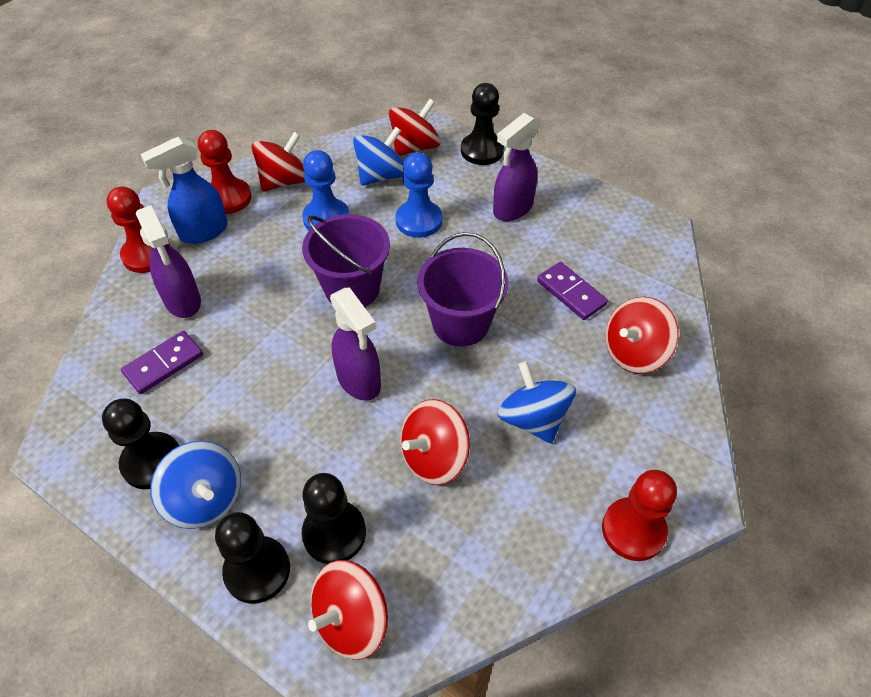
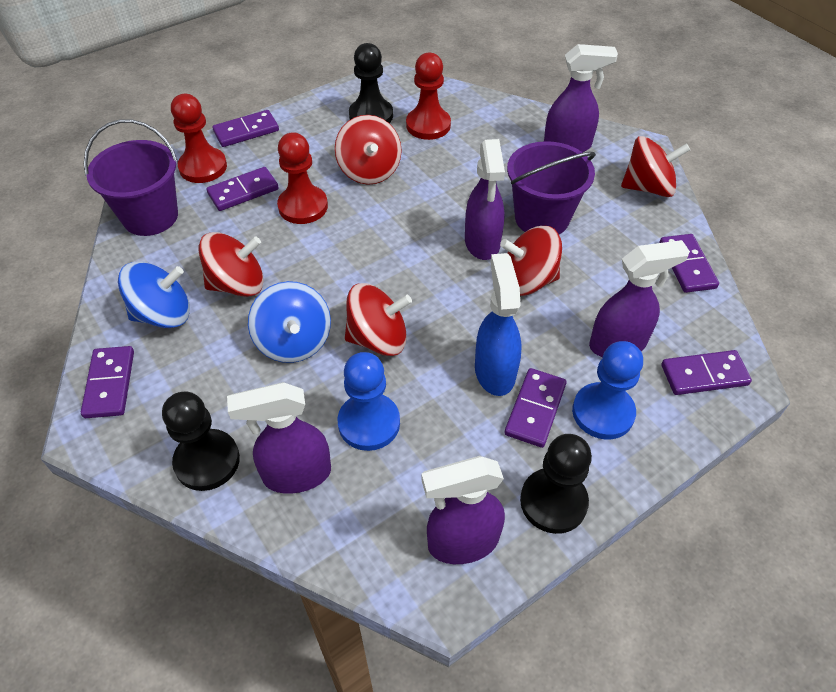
black pawn: 4 -> 3
blue spinning top: 3 -> 2
purple domino: 2 -> 6
purple spray bottle: 3 -> 5

